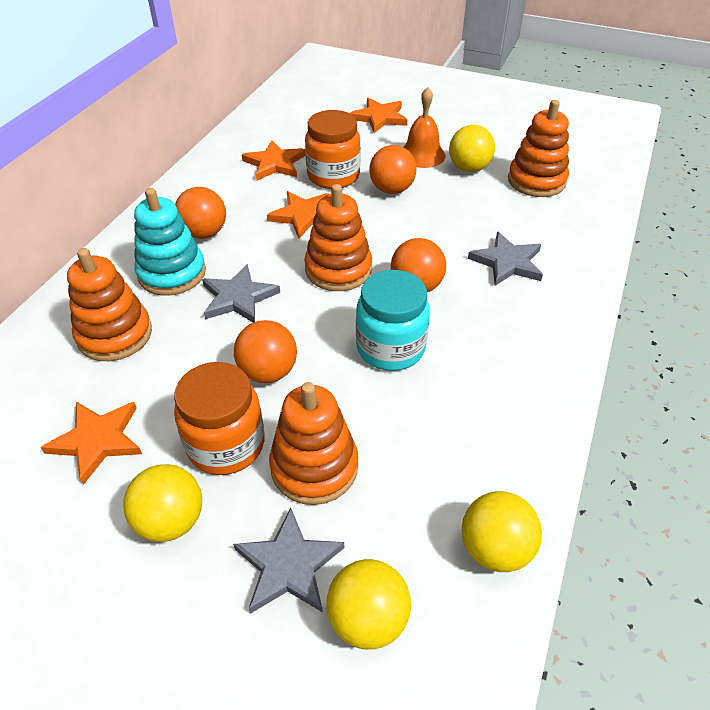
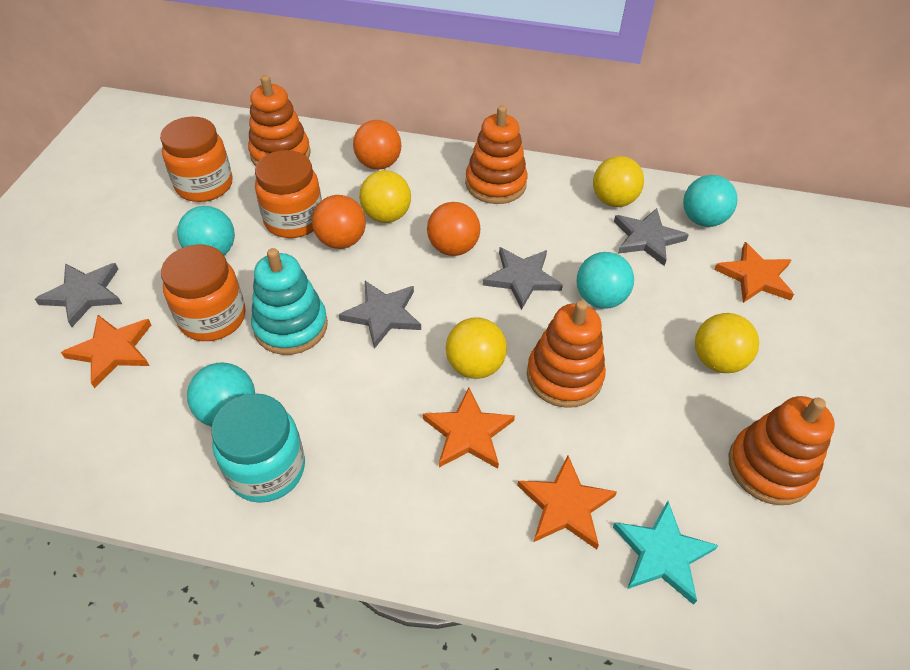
grey star: 3 -> 4
orange ball: 4 -> 3
orange bell: 1 -> 0
orange jar: 2 -> 3
turquoise ball: 0 -> 4
turquoise star: 0 -> 1

